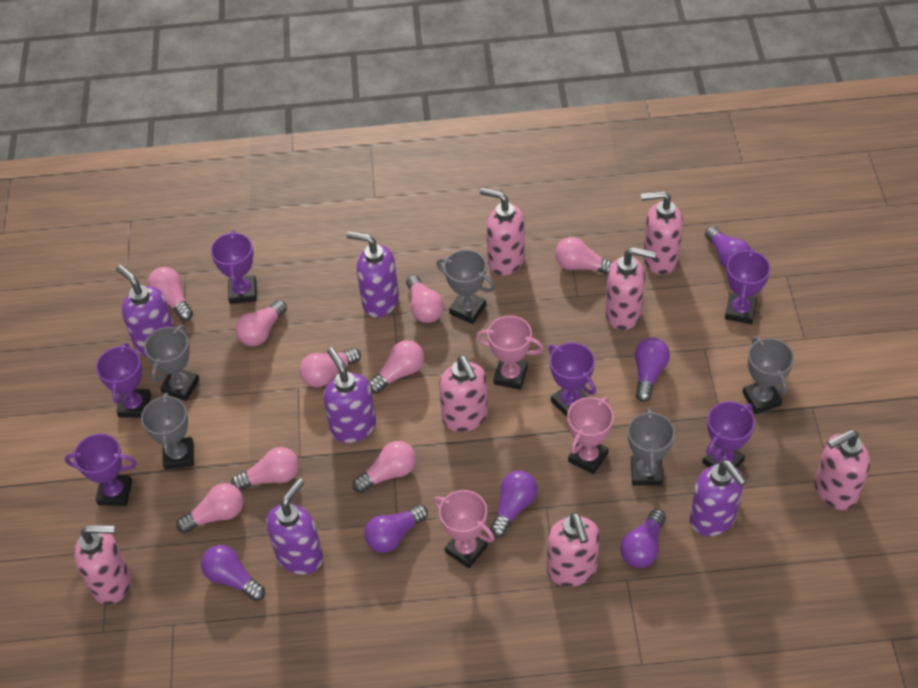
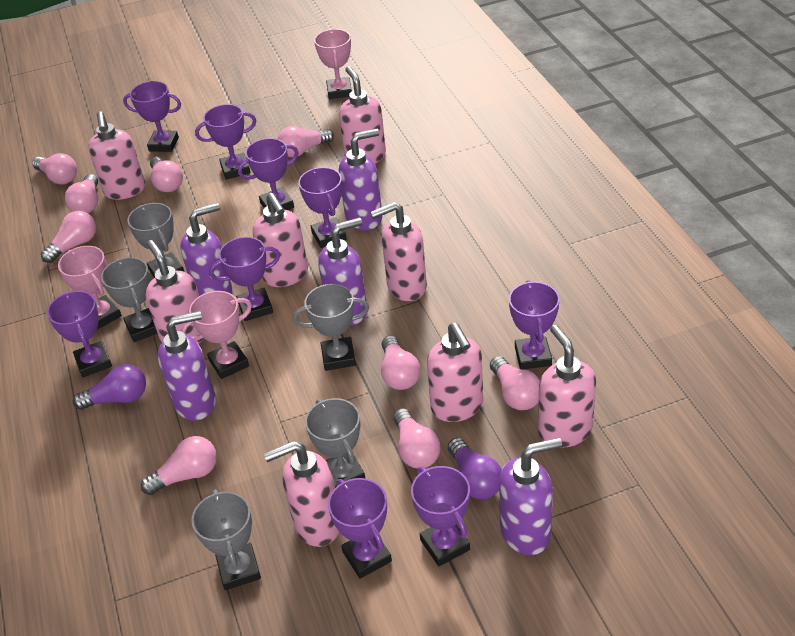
pink soap dispenser: 7 -> 8
purple light bulb: 6 -> 2
purple trophy: 6 -> 9

